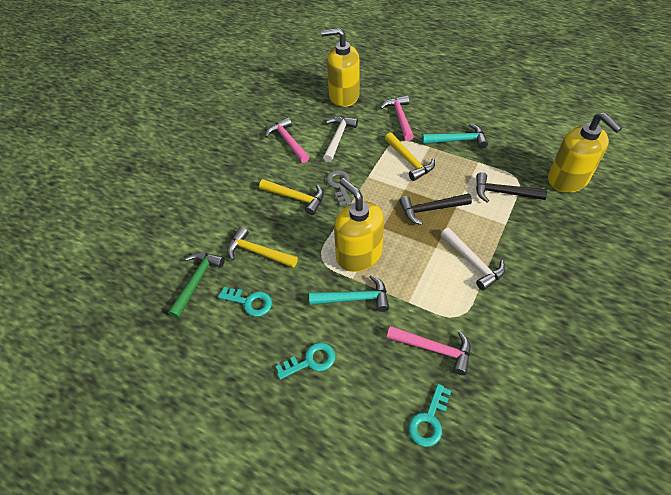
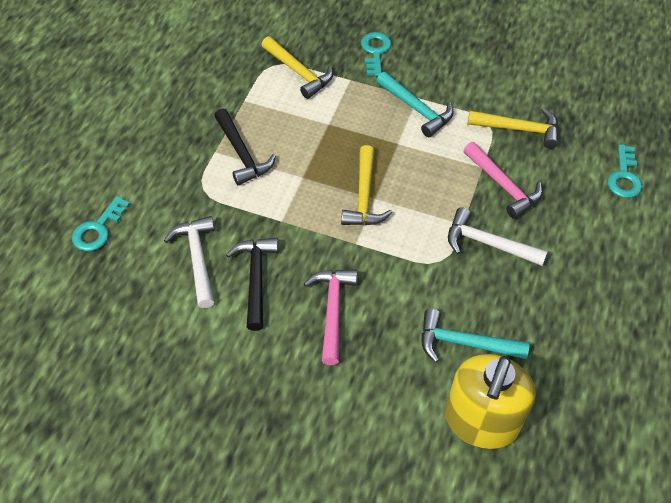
green hammer: 1 -> 0
grey key: 1 -> 0
pink hammer: 3 -> 2
yellow soap dispenser: 3 -> 1

